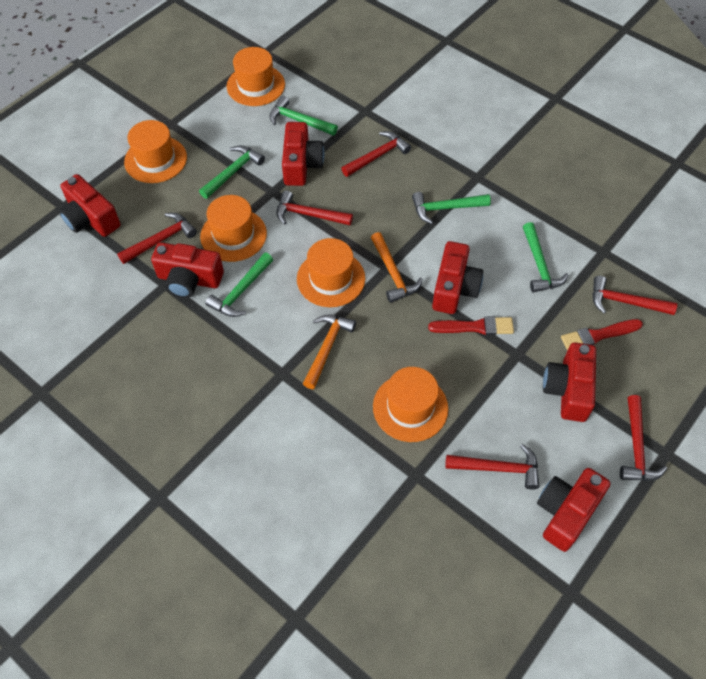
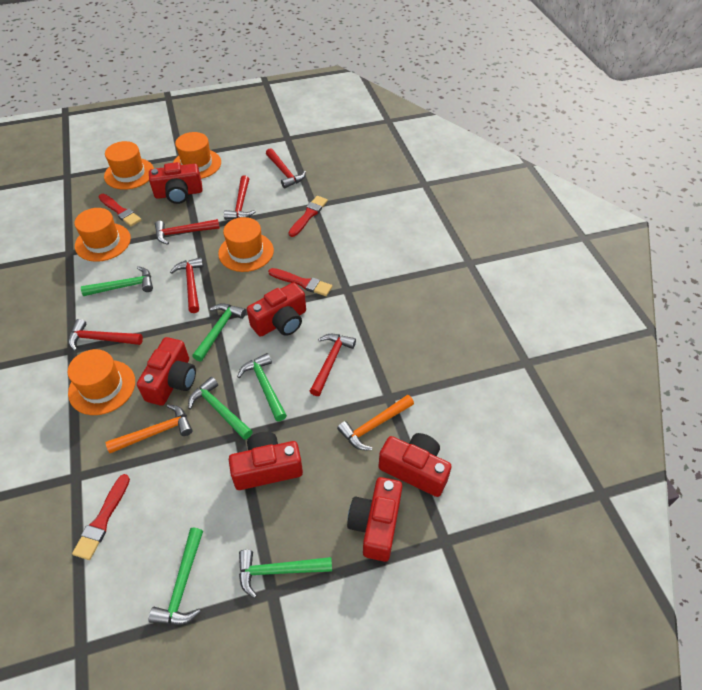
green hammer: 5 -> 6
red brush: 2 -> 4

